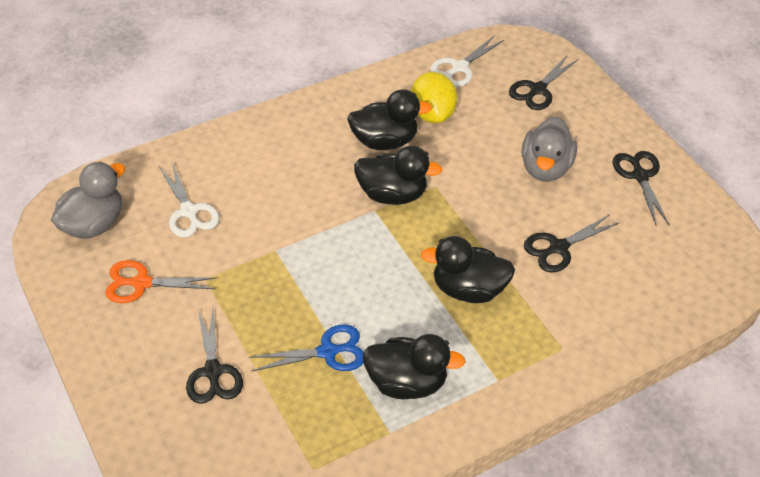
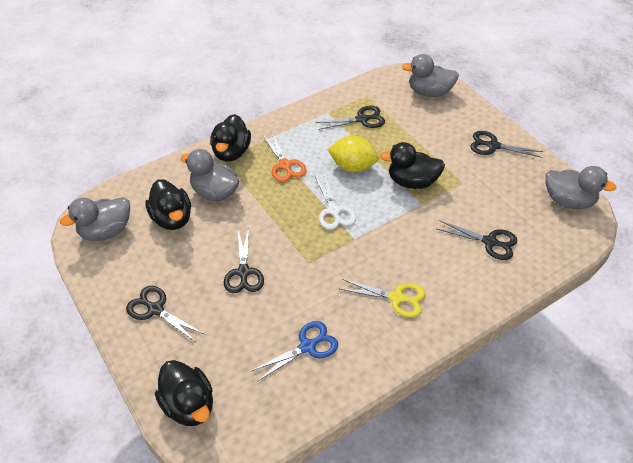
black scissors: 4 -> 5
grey duck: 2 -> 4
white scissors: 2 -> 1
yellow scissors: 0 -> 1

